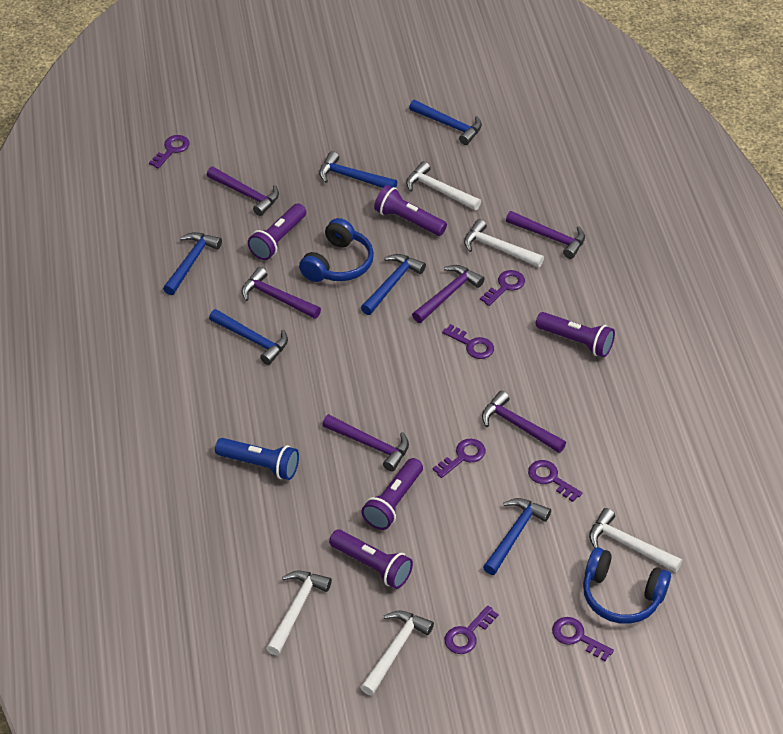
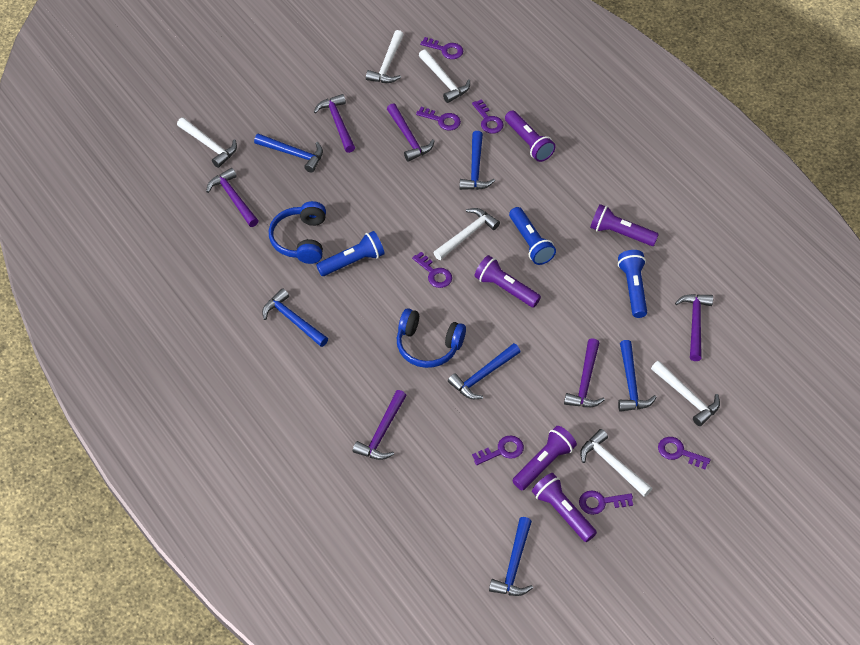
blue flashlight: 1 -> 3
white hammer: 5 -> 6

